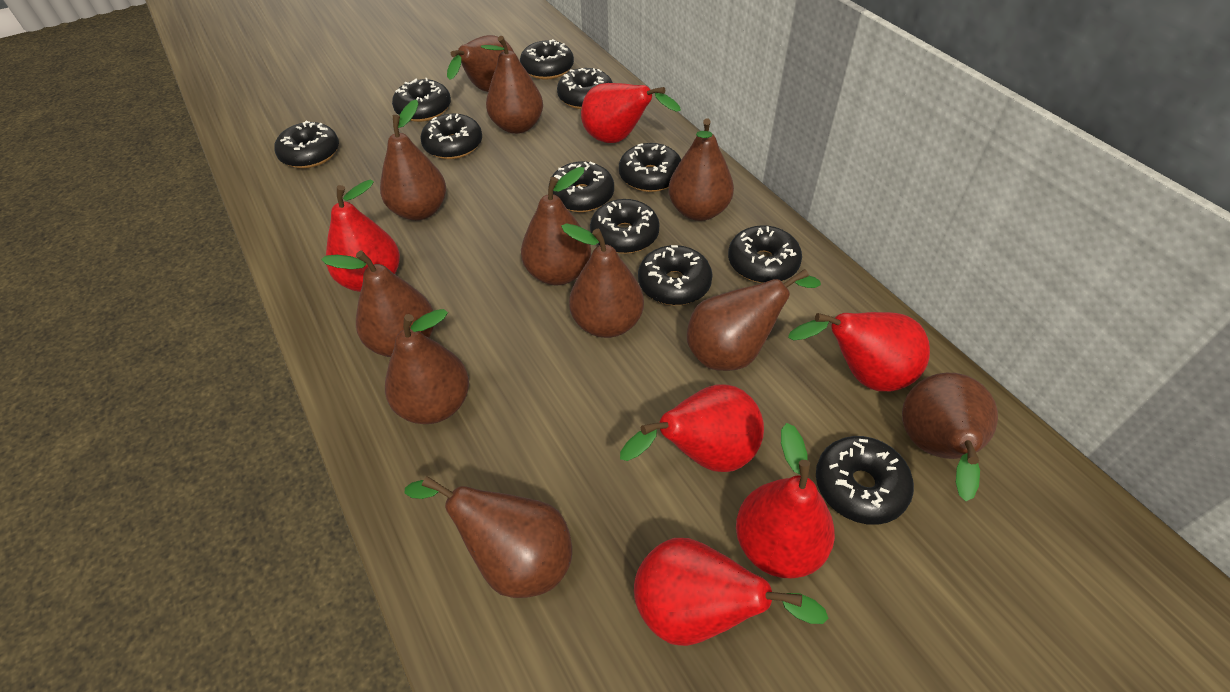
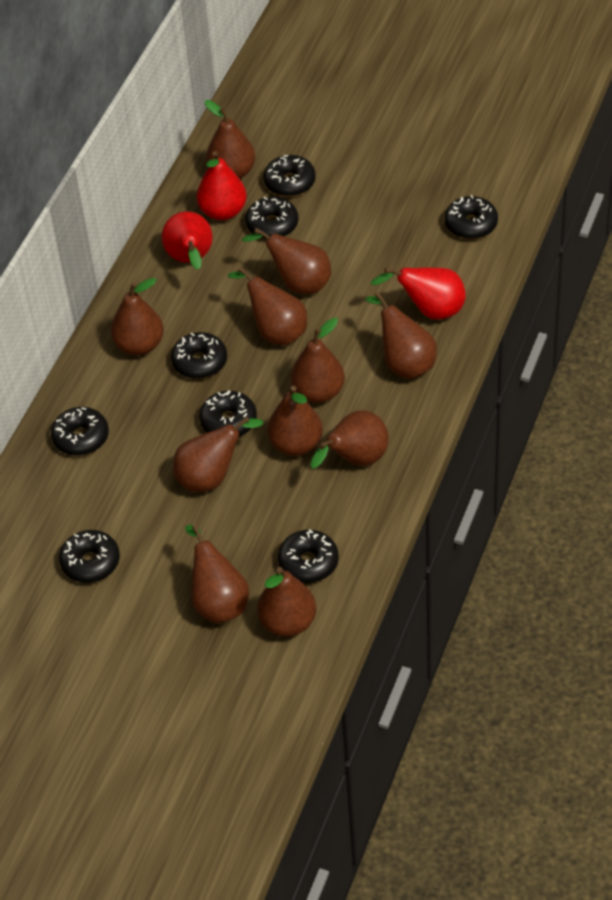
black donut: 11 -> 8
red pear: 6 -> 3

